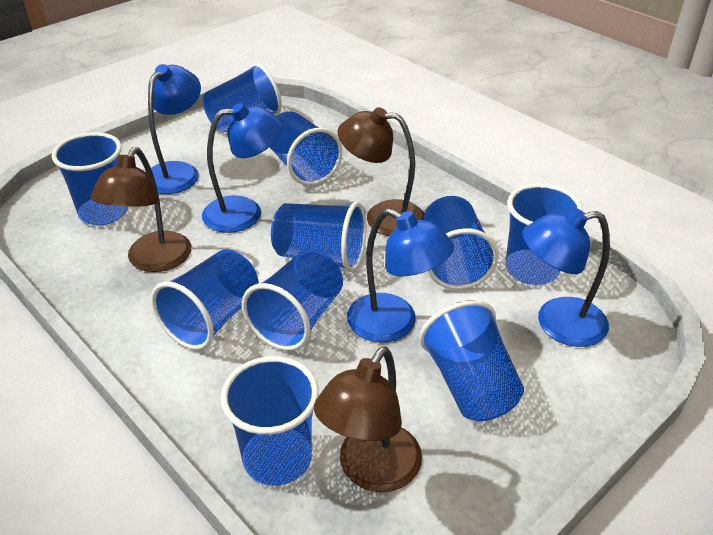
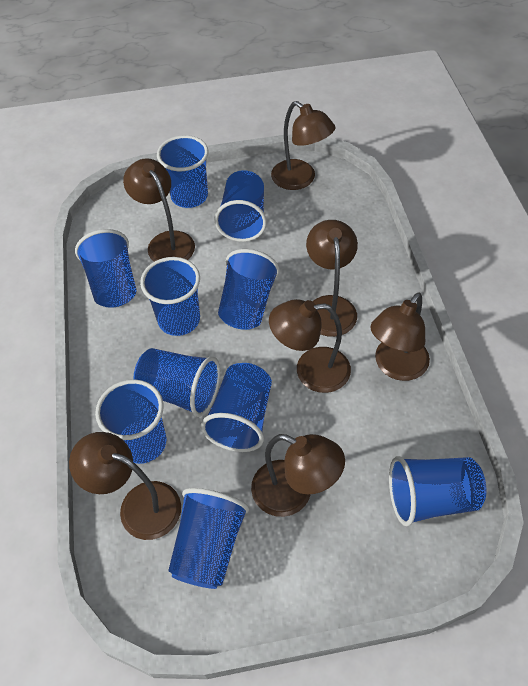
blue lamp: 4 -> 0
brown lamp: 3 -> 7

